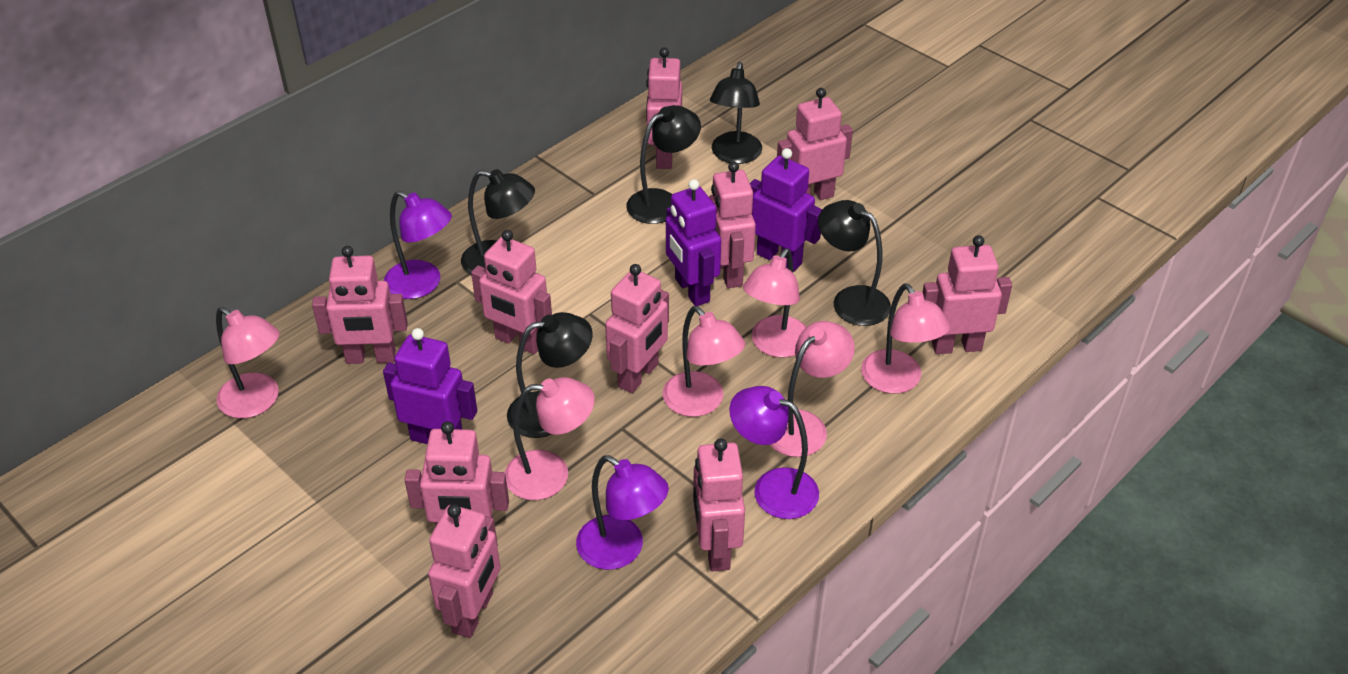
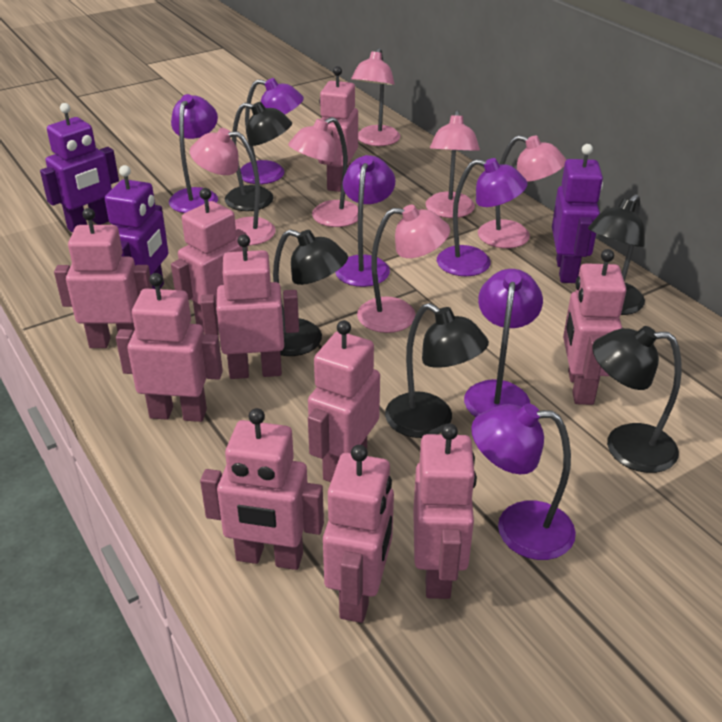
purple lamp: 3 -> 6

